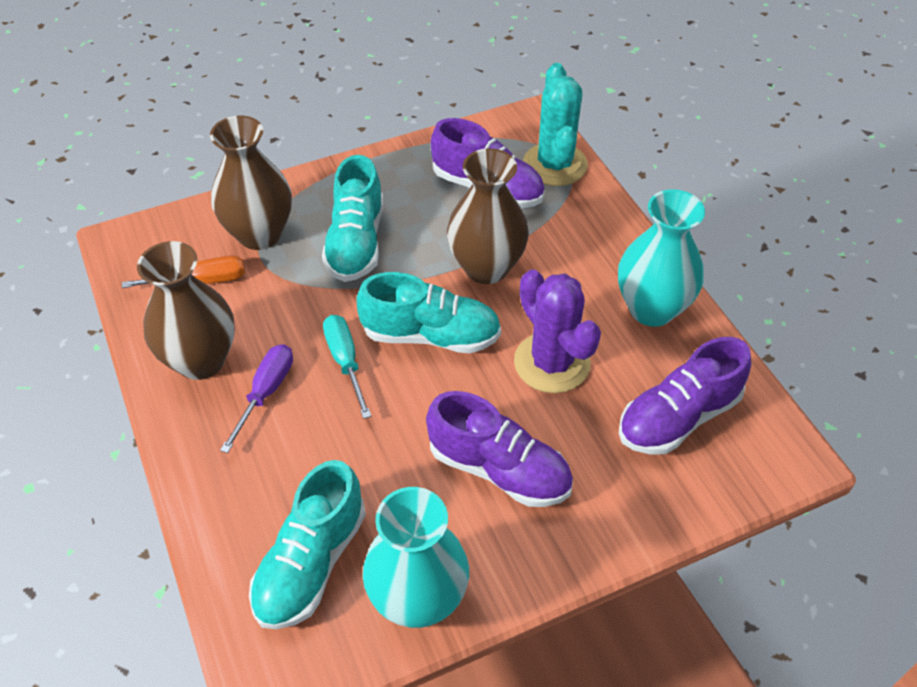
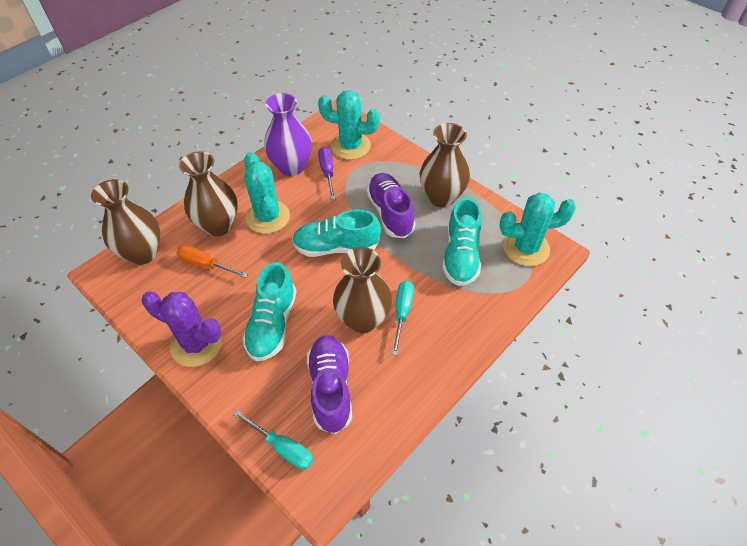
brown vase: 3 -> 4
purple shoe: 3 -> 2
purple vase: 0 -> 1
turquoise cactus: 1 -> 3
turquoise screwdriver: 1 -> 2
turquoise vase: 2 -> 0

